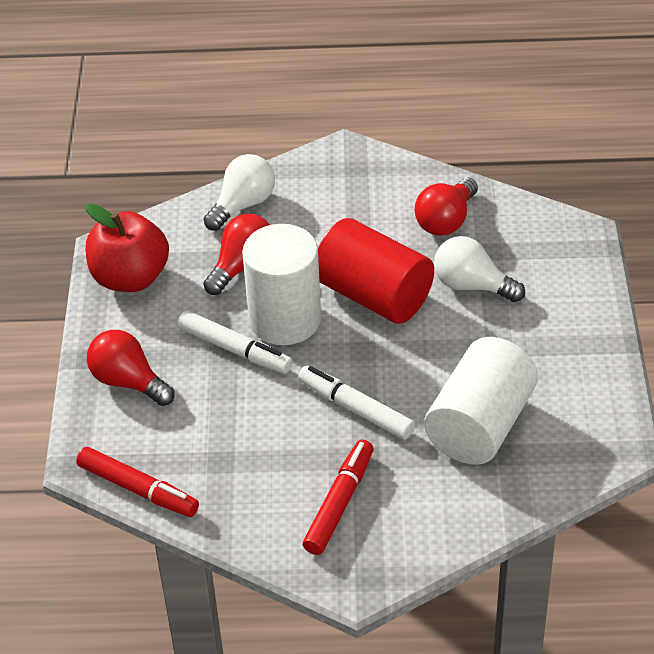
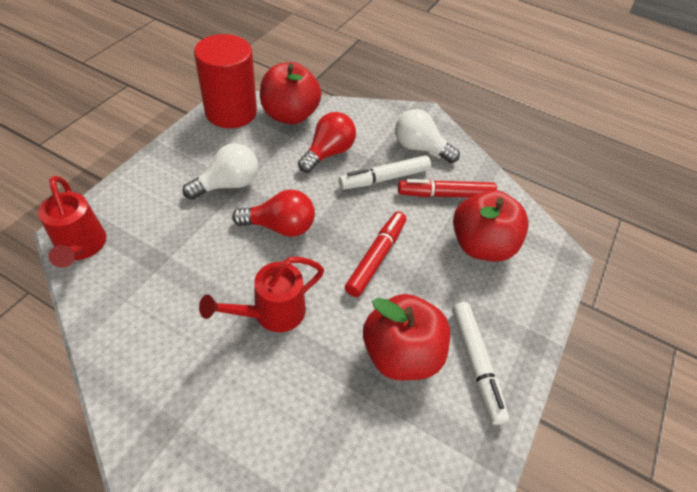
red apple: 1 -> 3
red light bulb: 3 -> 2
red watering can: 0 -> 2
white cylinder: 2 -> 0

